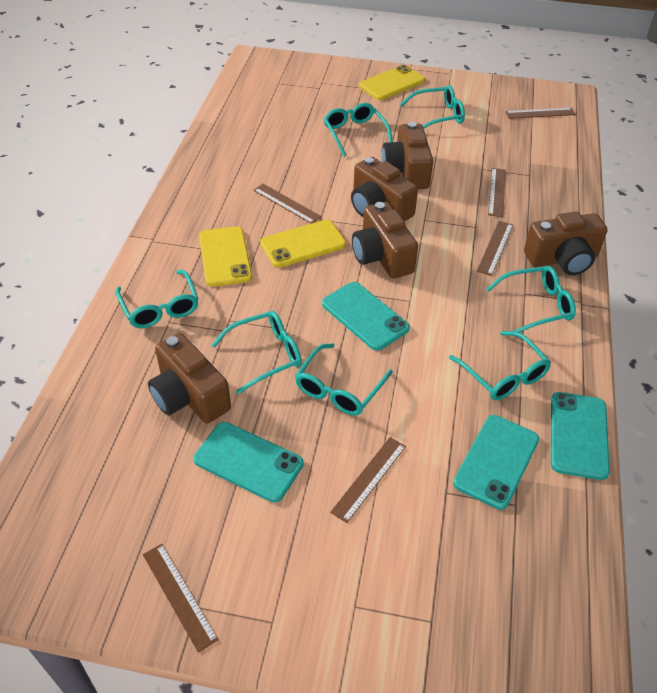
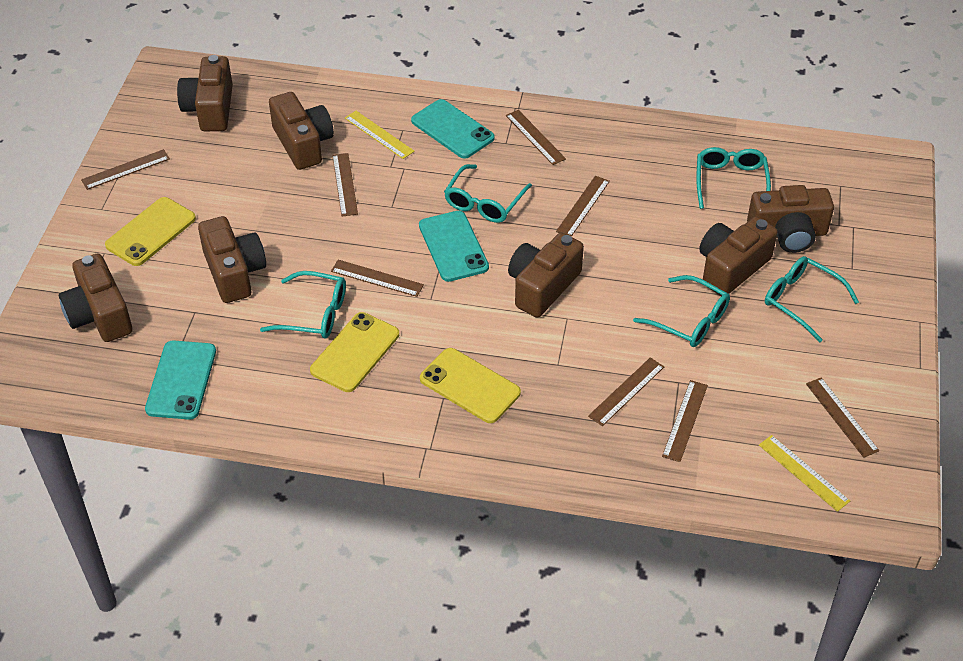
brown camera: 5 -> 7
brown ruler: 6 -> 8
turquoise glasses: 7 -> 5
turquoise phone: 4 -> 3
yellow ruler: 0 -> 2

